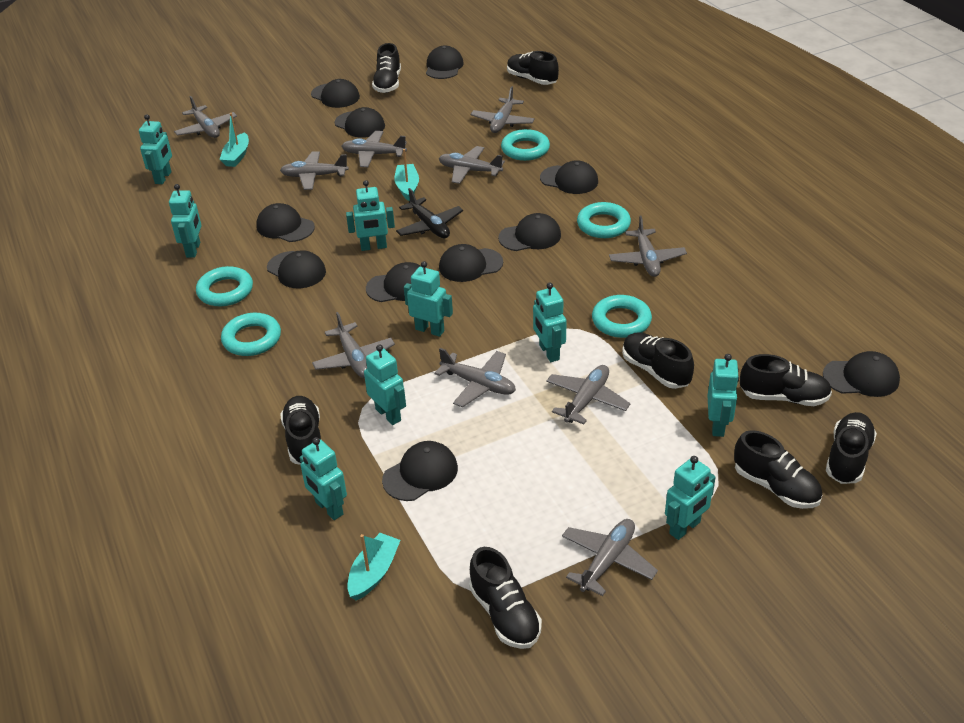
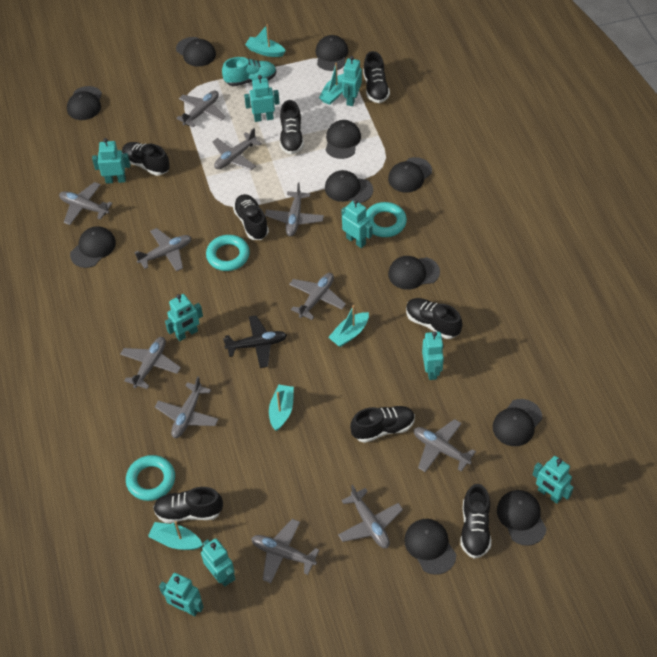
grey plane: 10 -> 11
turquoise boat: 3 -> 5
turquoise ring: 5 -> 3
turquoise shoe: 0 -> 1

